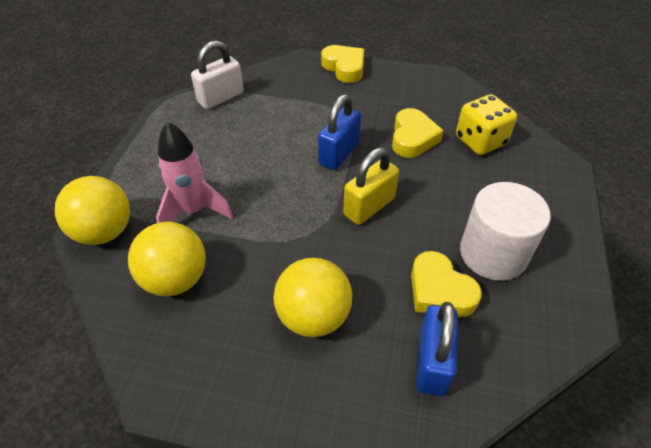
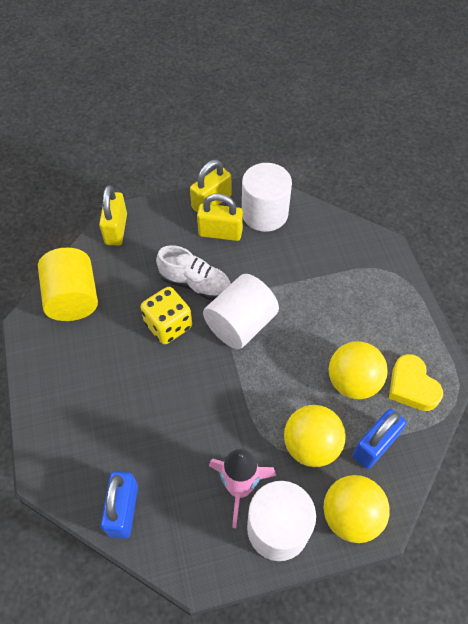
white cylinder: 1 -> 3
white padlock: 1 -> 0
white shoe: 0 -> 1
yellow cylinder: 0 -> 1
yellow heart: 3 -> 1
yellow padlock: 1 -> 3

